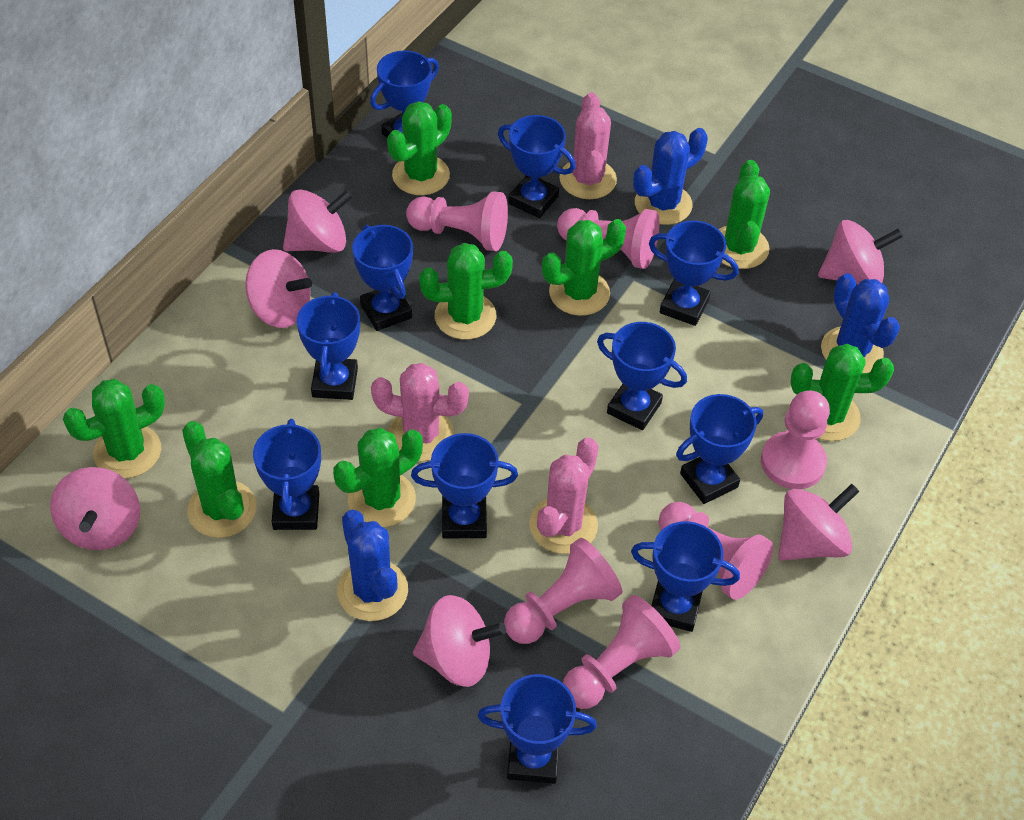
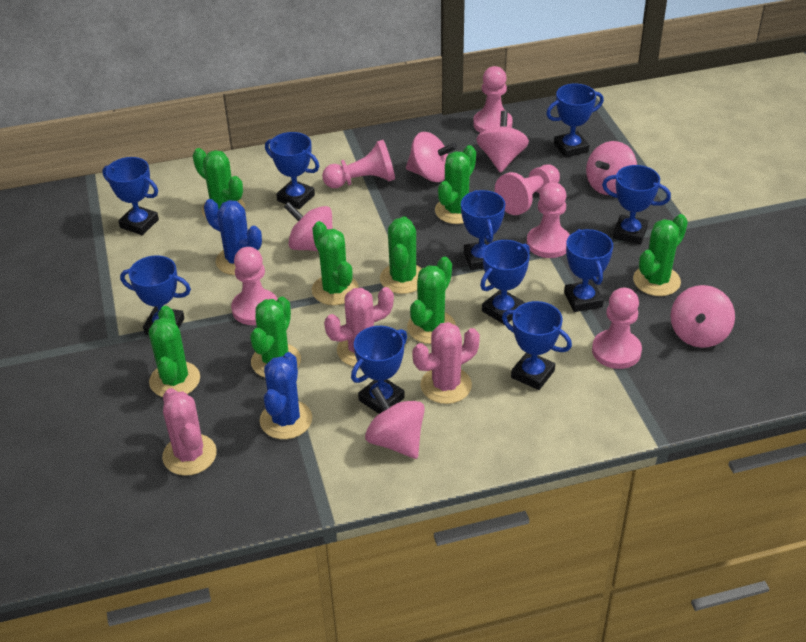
blue cactus: 3 -> 2
blue trophy: 11 -> 10

